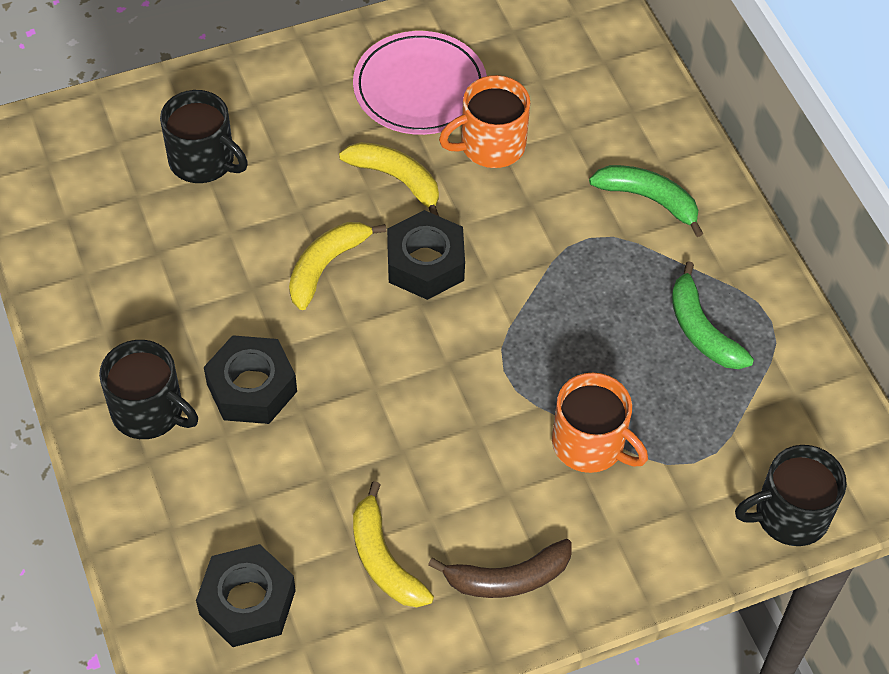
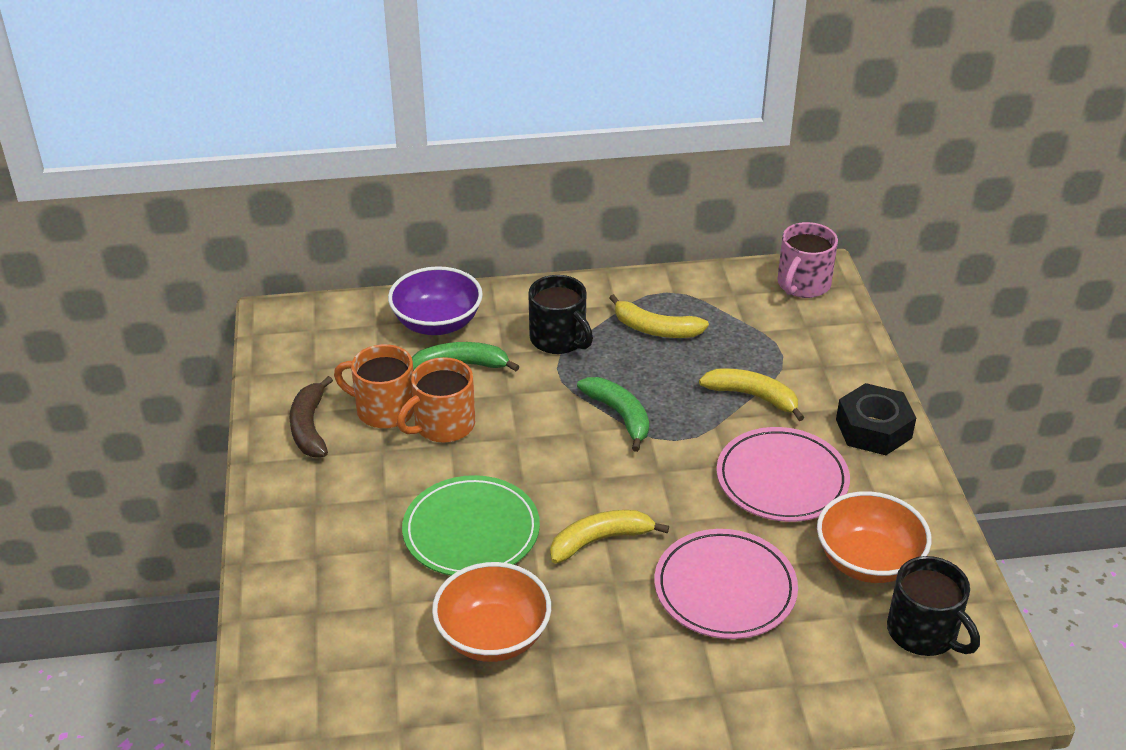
black mug: 3 -> 2
black nut: 3 -> 1
green plate: 0 -> 1
orange bowl: 0 -> 2
pink mug: 0 -> 1
pink plate: 1 -> 2
purple bowl: 0 -> 1

